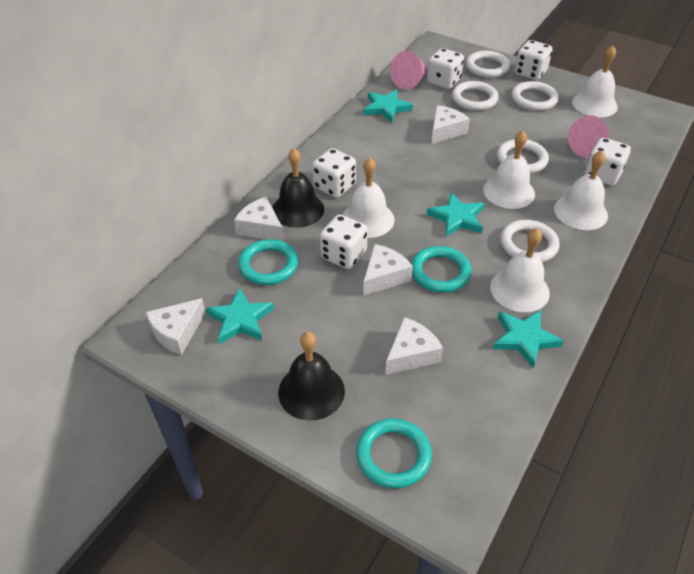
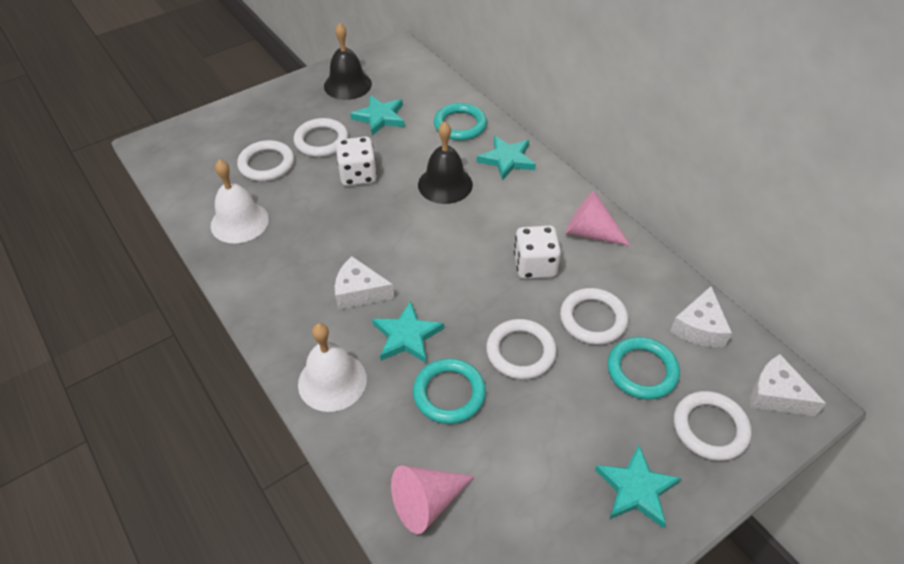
white bell: 5 -> 2
white cheese: 5 -> 3
white dice: 5 -> 2

